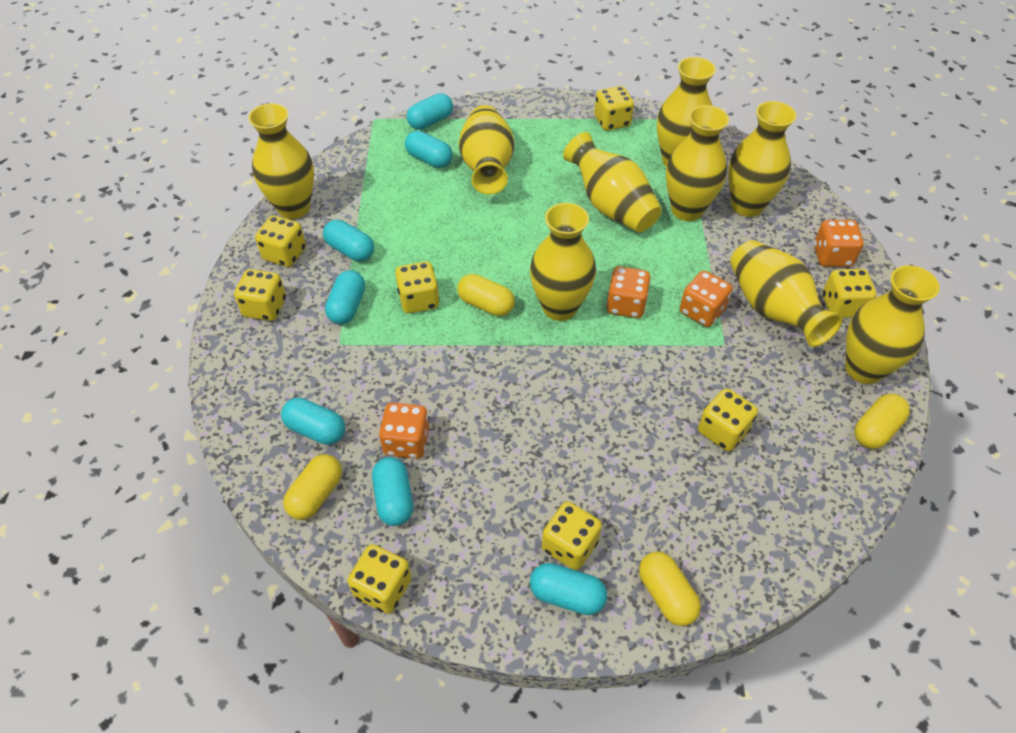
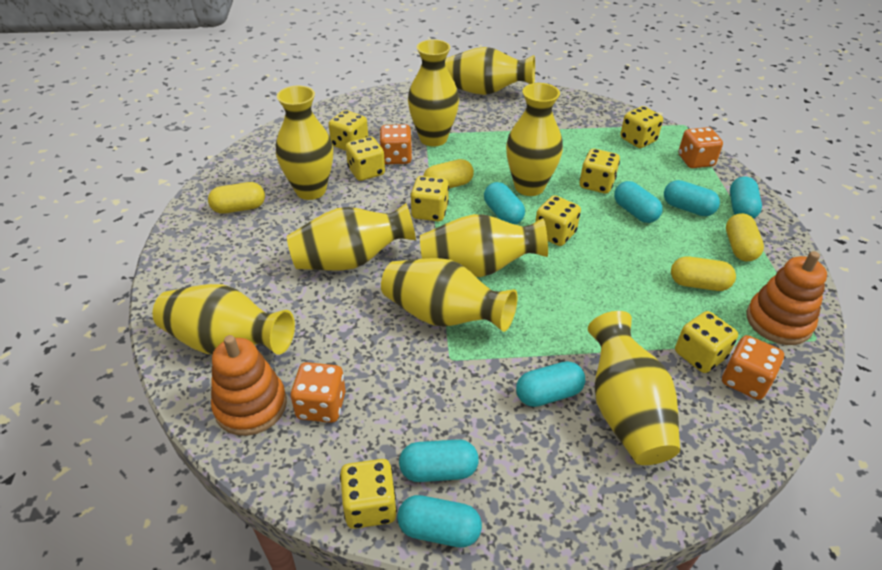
orange stacking toy: 0 -> 2

